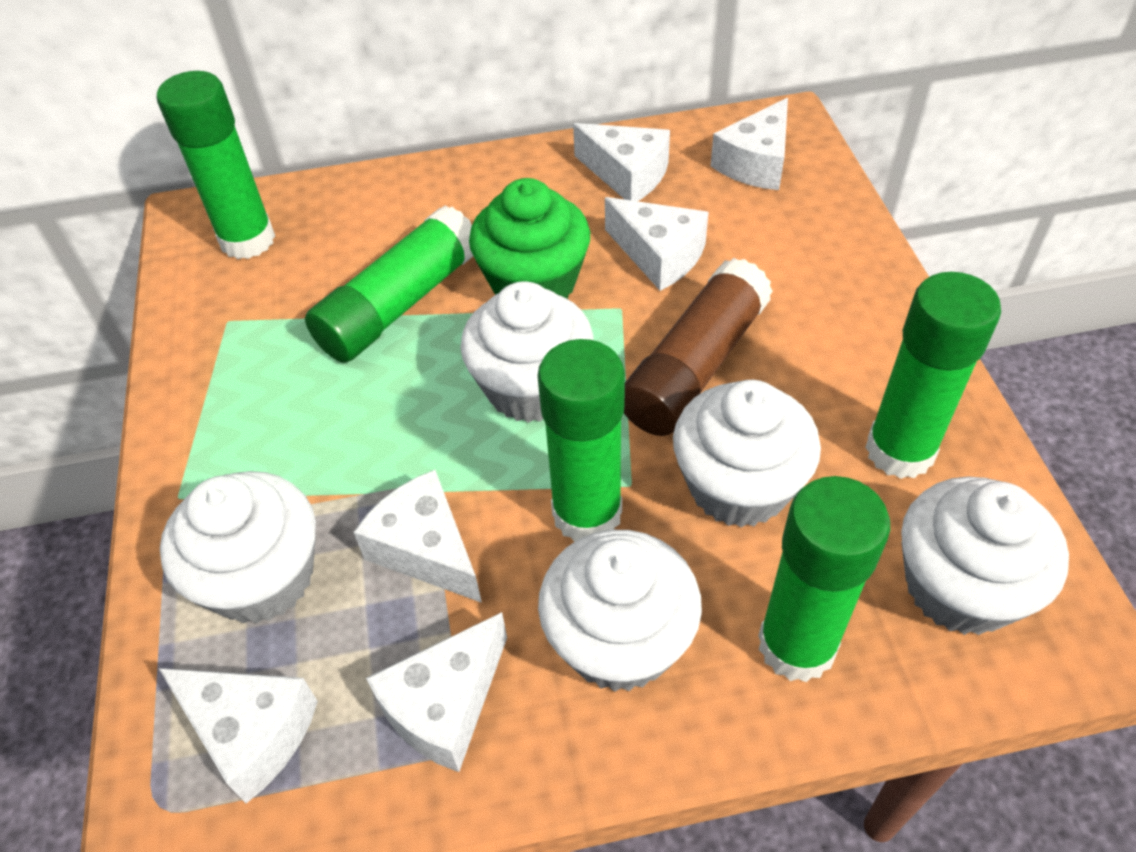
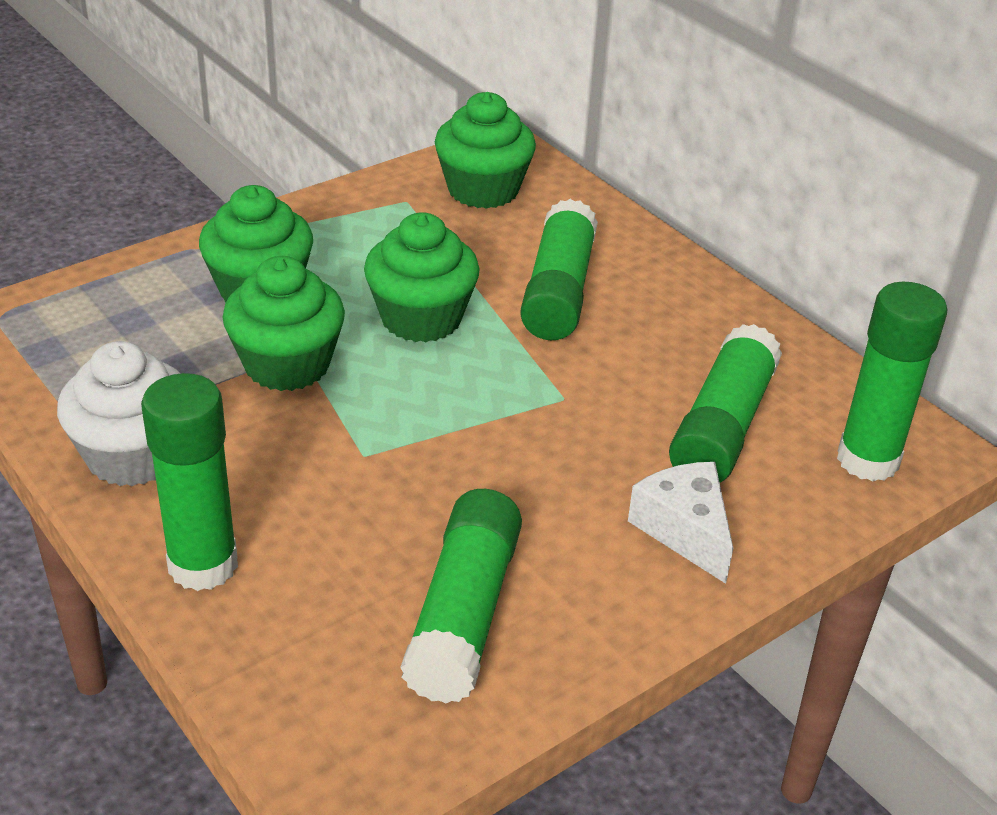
brown glue stick: 1 -> 0
green cupcake: 1 -> 4
white cheese: 6 -> 1
white cupcake: 5 -> 1

